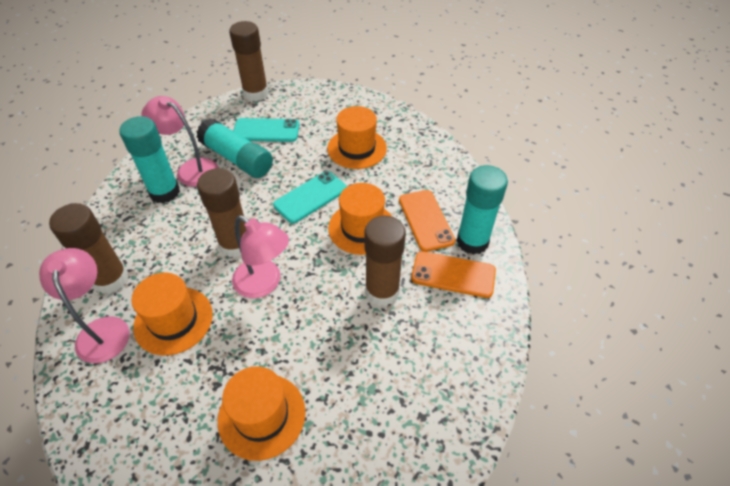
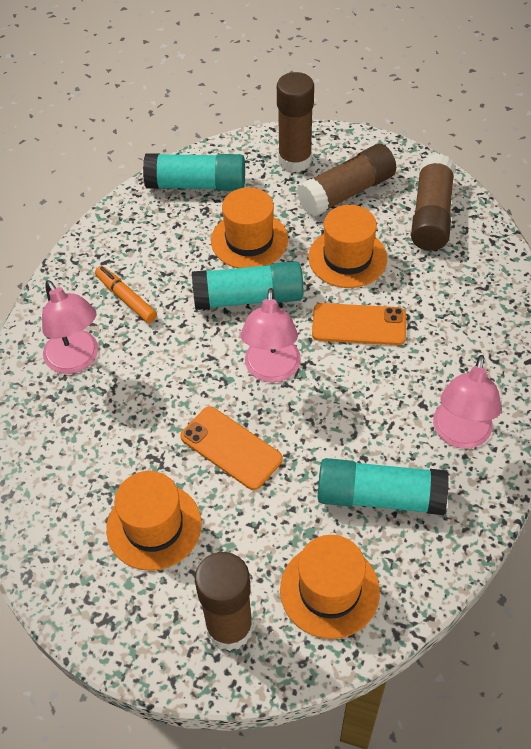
orange marker: 0 -> 1
turquoise phone: 2 -> 0

